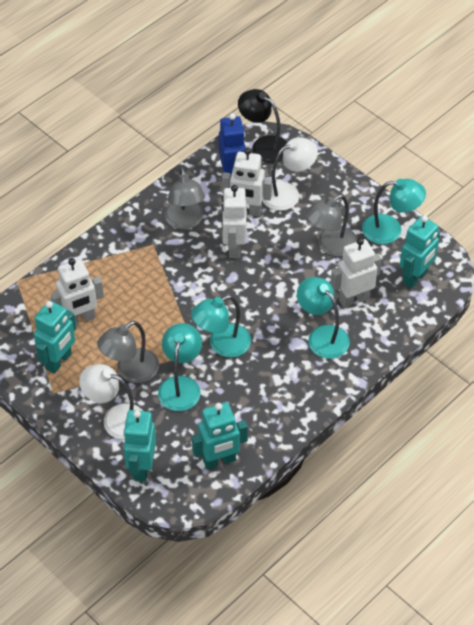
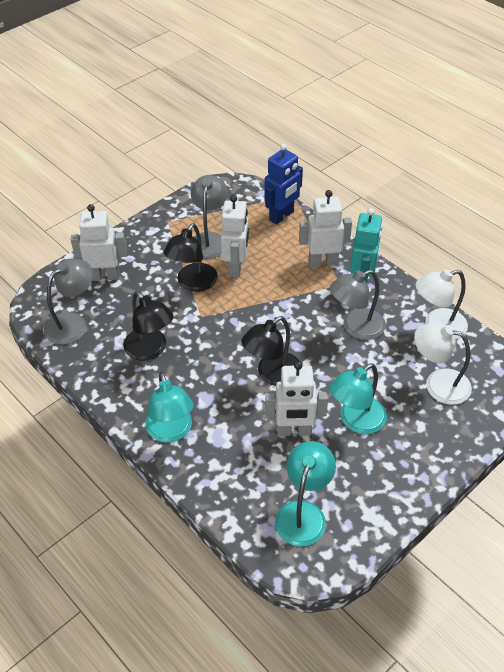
black lamp: 1 -> 3
turquoise lamp: 4 -> 3
turquoise robot: 4 -> 1

